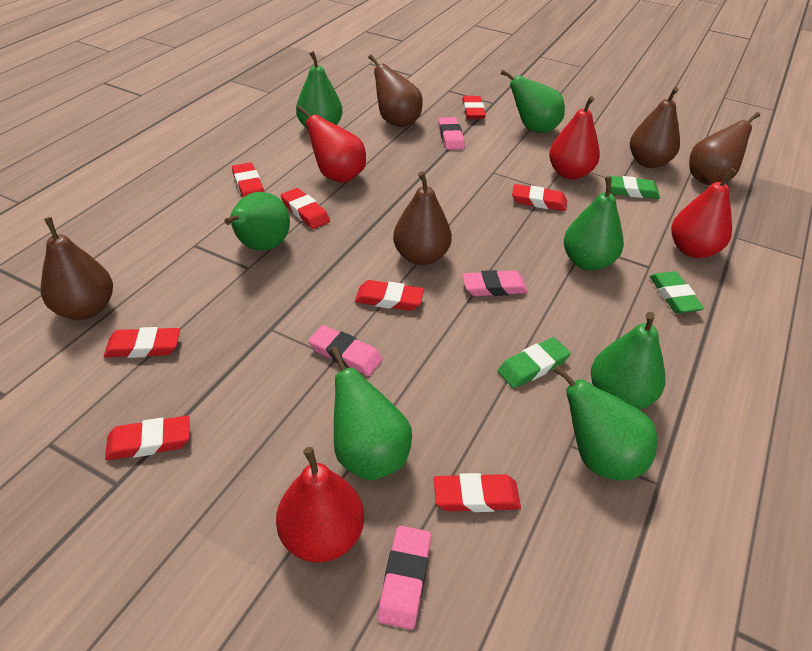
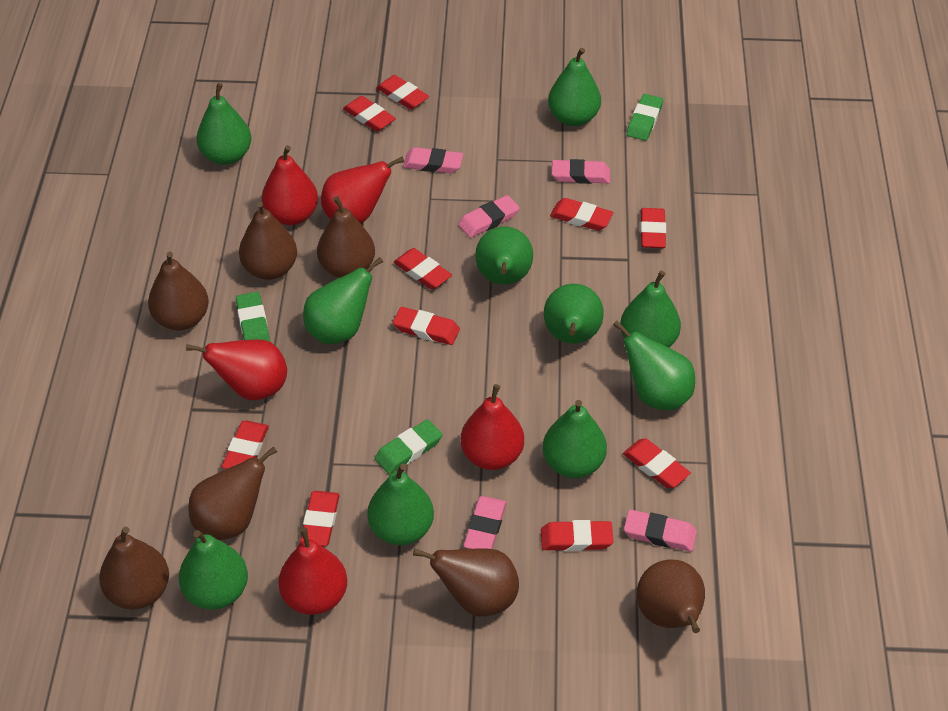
brown pear: 5 -> 7
green pear: 7 -> 10
pink eraser: 4 -> 5
red eraser: 8 -> 10
red pear: 4 -> 5

